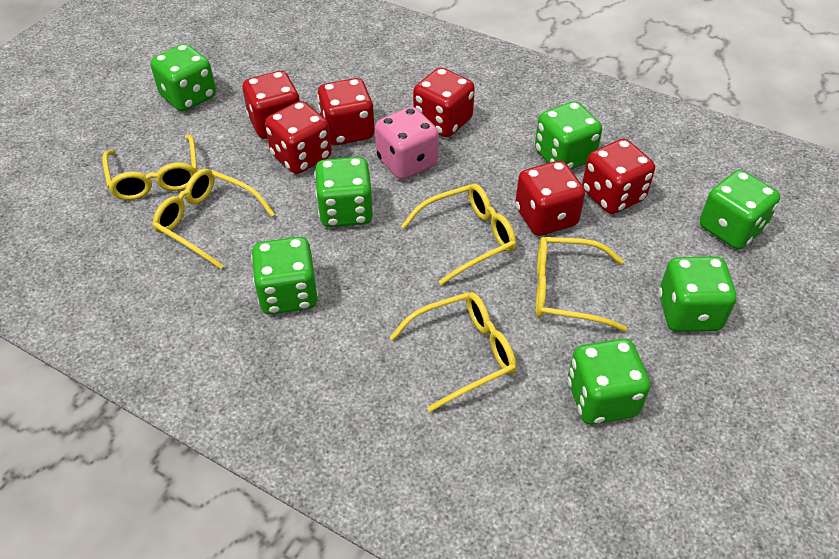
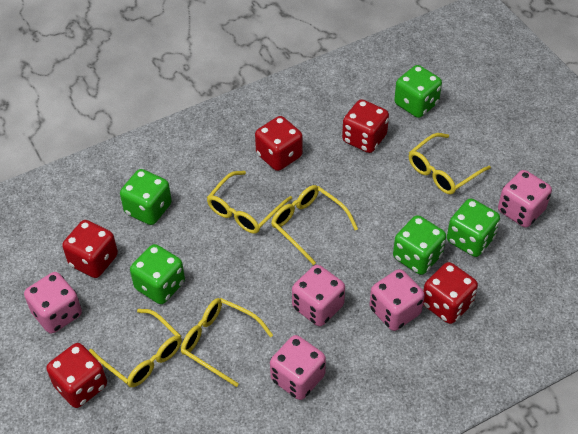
green dice: 7 -> 5
pink dice: 1 -> 5
red dice: 6 -> 5

